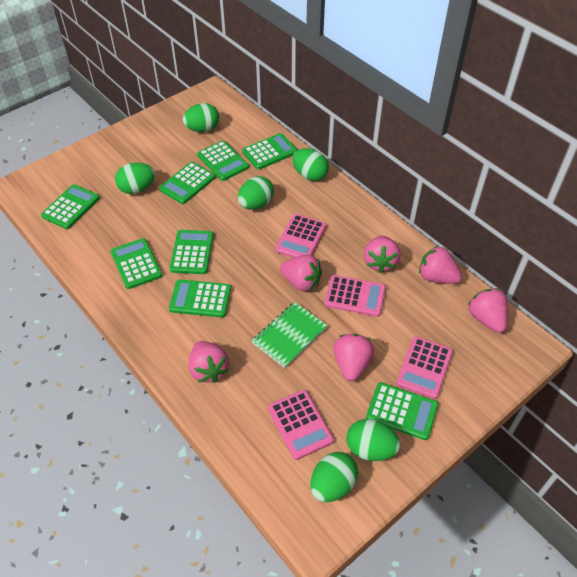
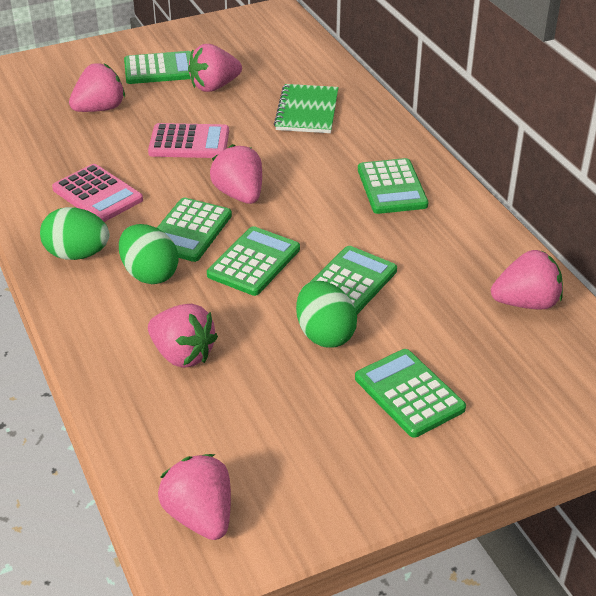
green calculator: 8 -> 6
green egg: 6 -> 3
pink calculator: 4 -> 2

